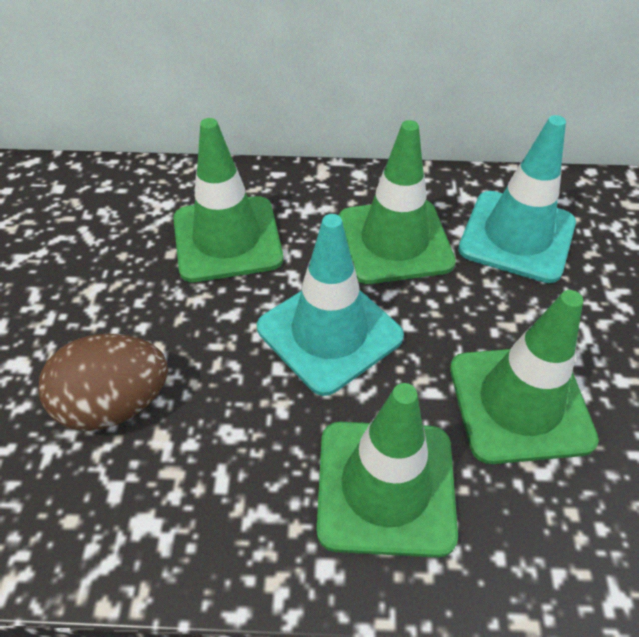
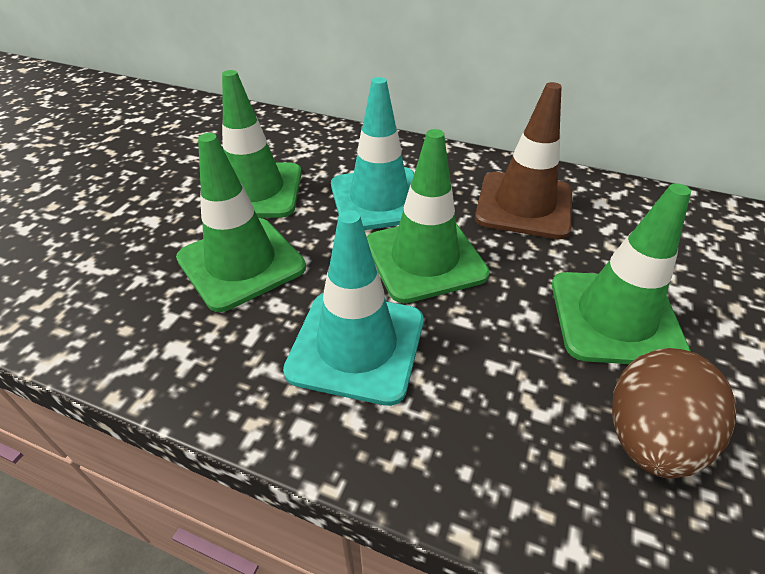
brown traffic cone: 0 -> 1

